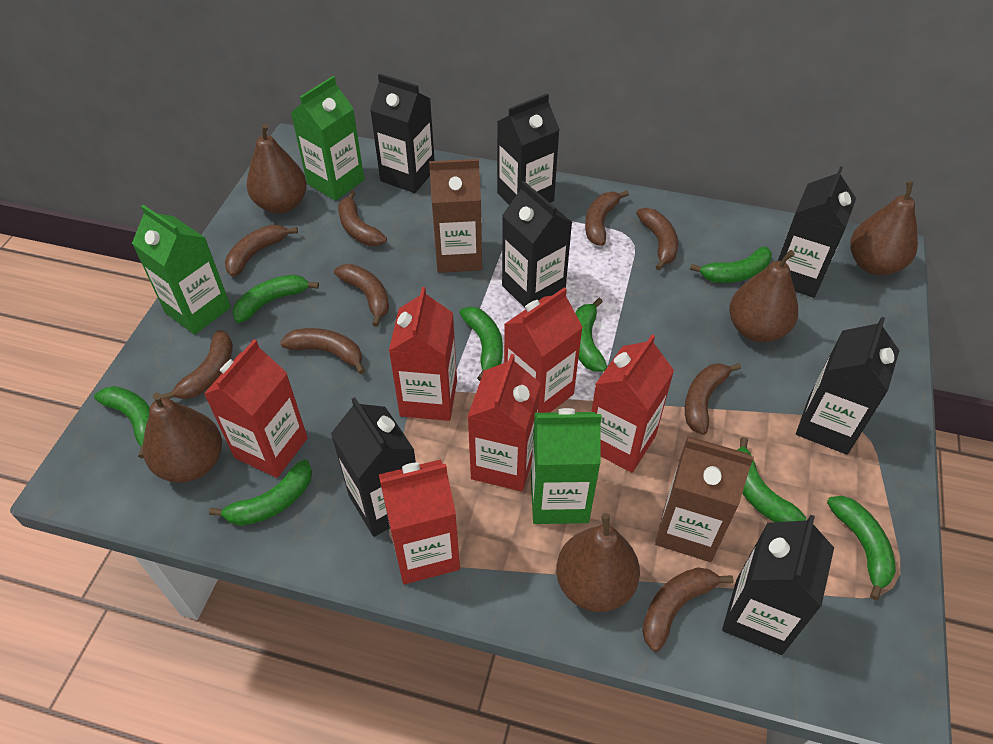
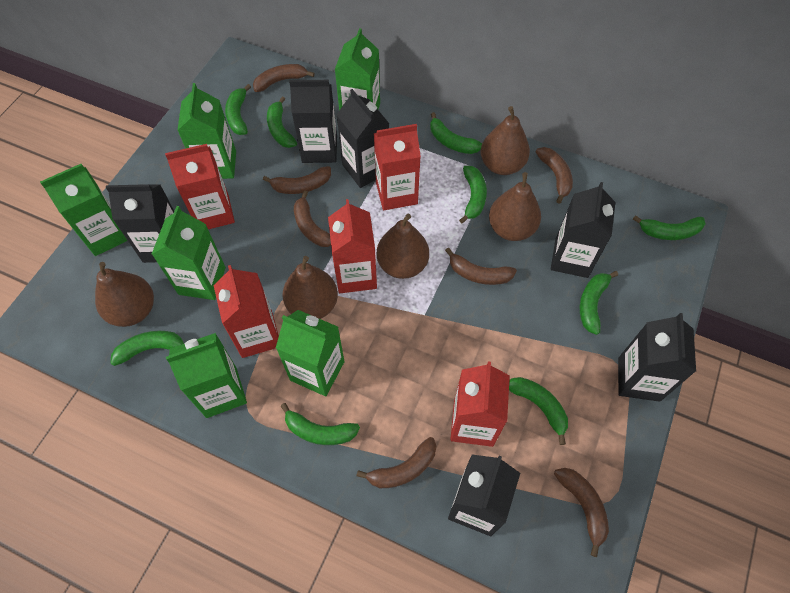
black carton: 7 -> 6
brown banana: 9 -> 7
brown carton: 2 -> 0
green banana: 8 -> 9
green carton: 3 -> 6
red carton: 6 -> 5

